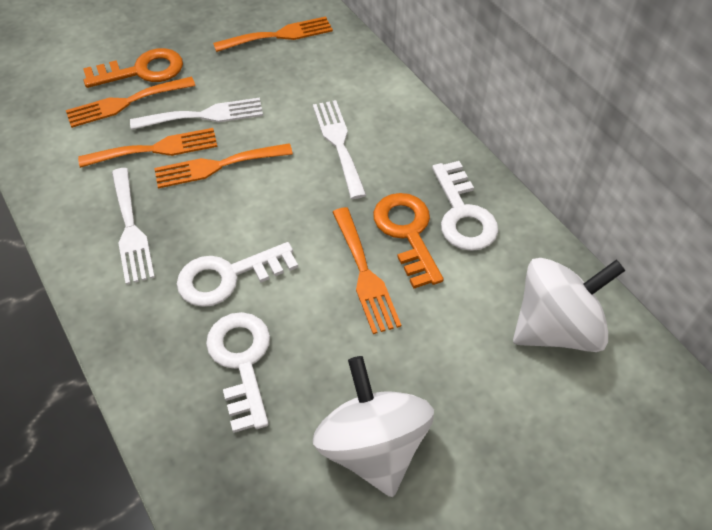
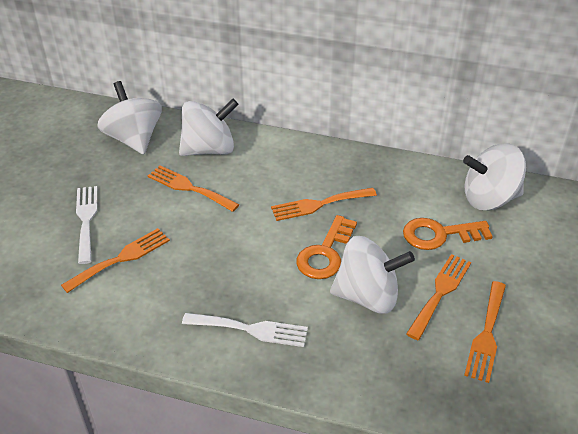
white fork: 3 -> 2
white key: 3 -> 0
white spinning top: 2 -> 4

